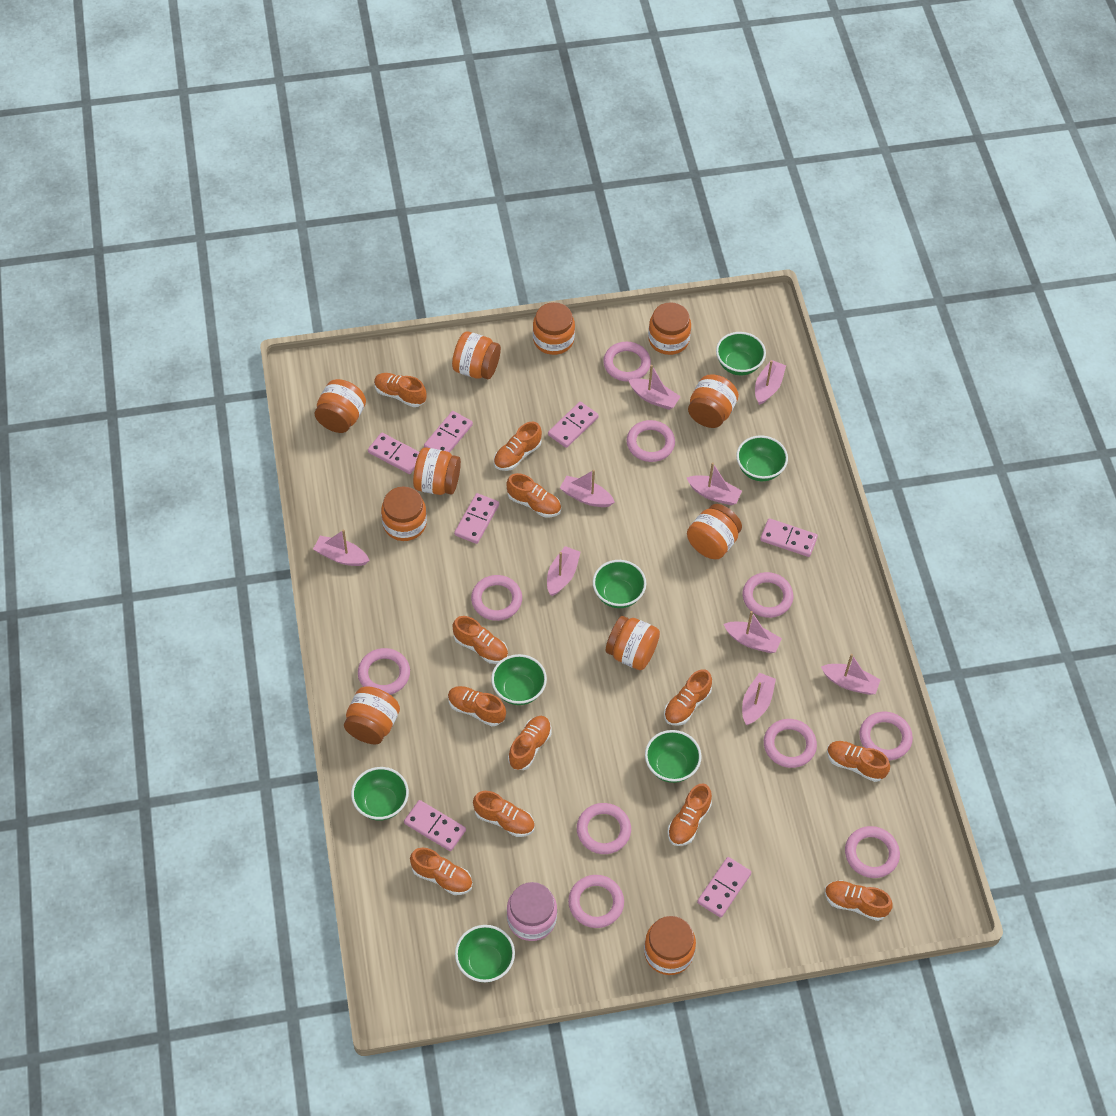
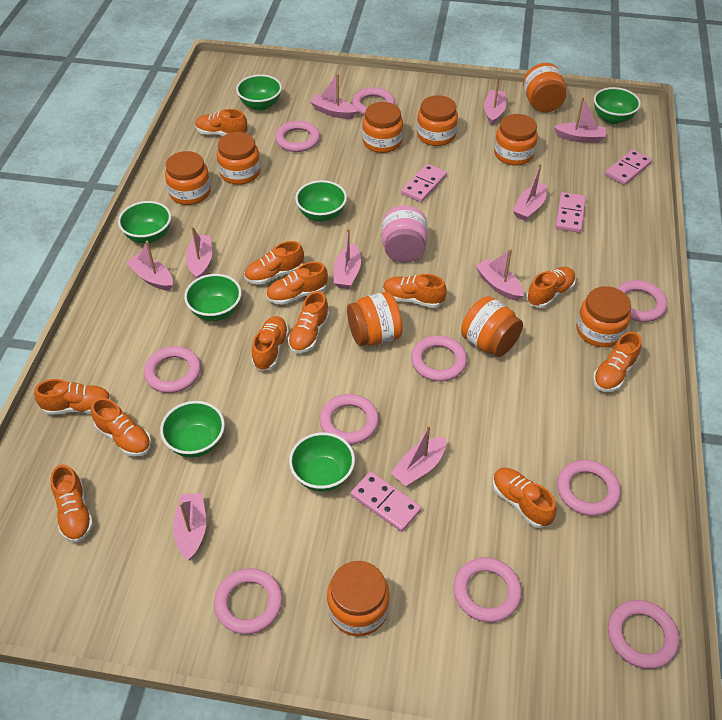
orange jar: 11 -> 10
pink boat: 9 -> 10
pink domino: 7 -> 4

